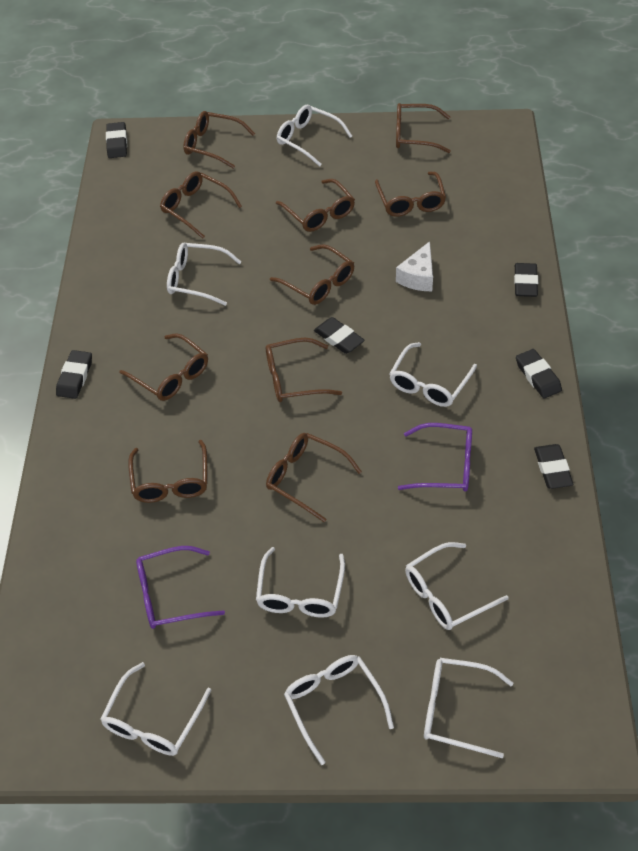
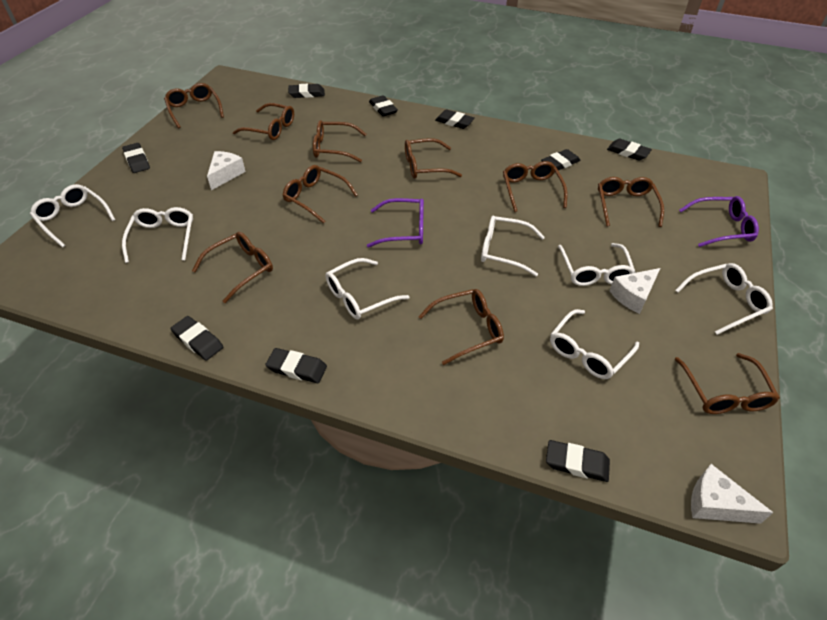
black eraser: 6 -> 9
white cheese: 1 -> 3
white glasses: 8 -> 7

